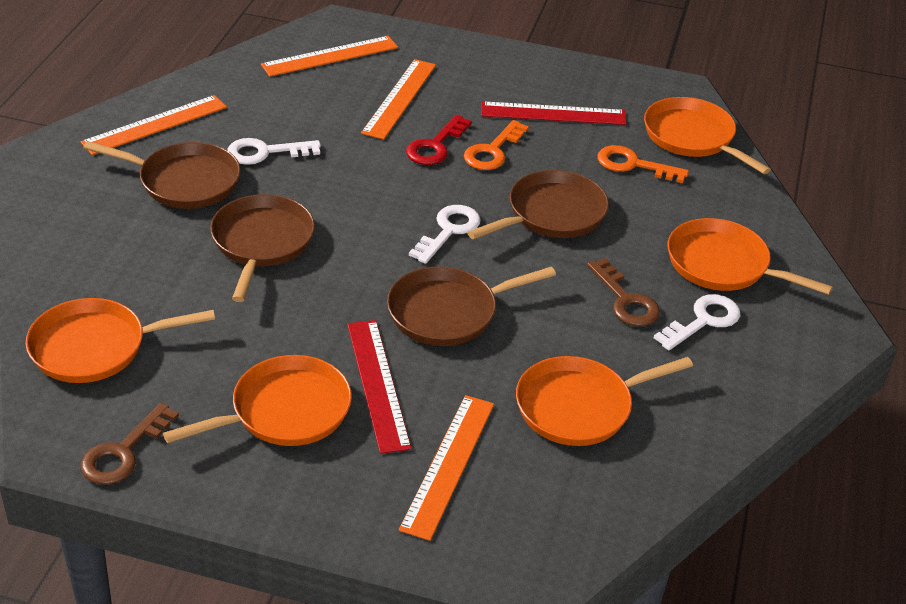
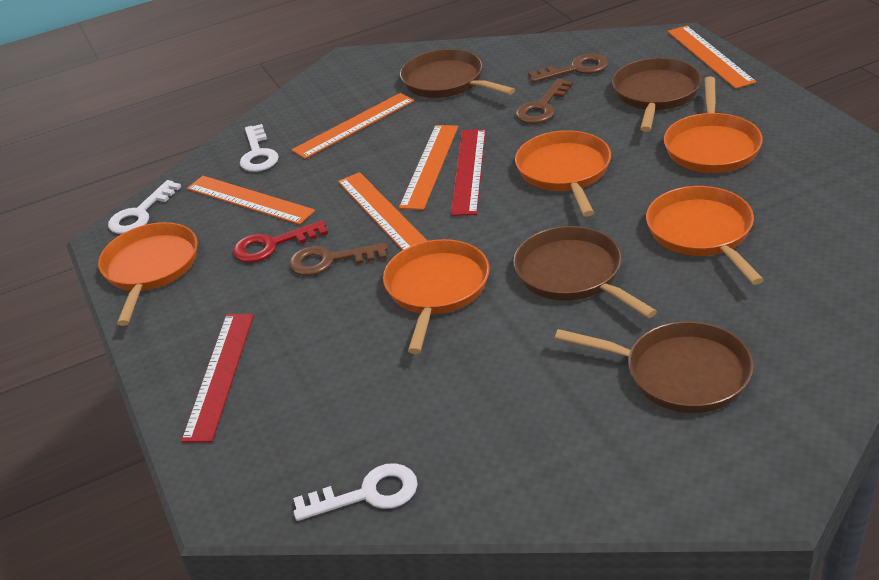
brown key: 2 -> 3
orange key: 2 -> 0
orange ruler: 4 -> 5

